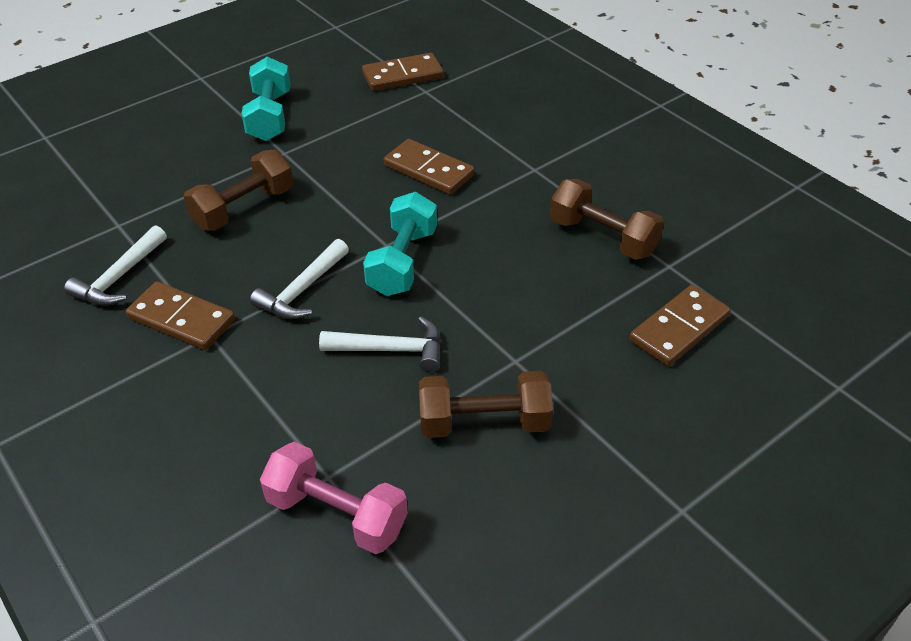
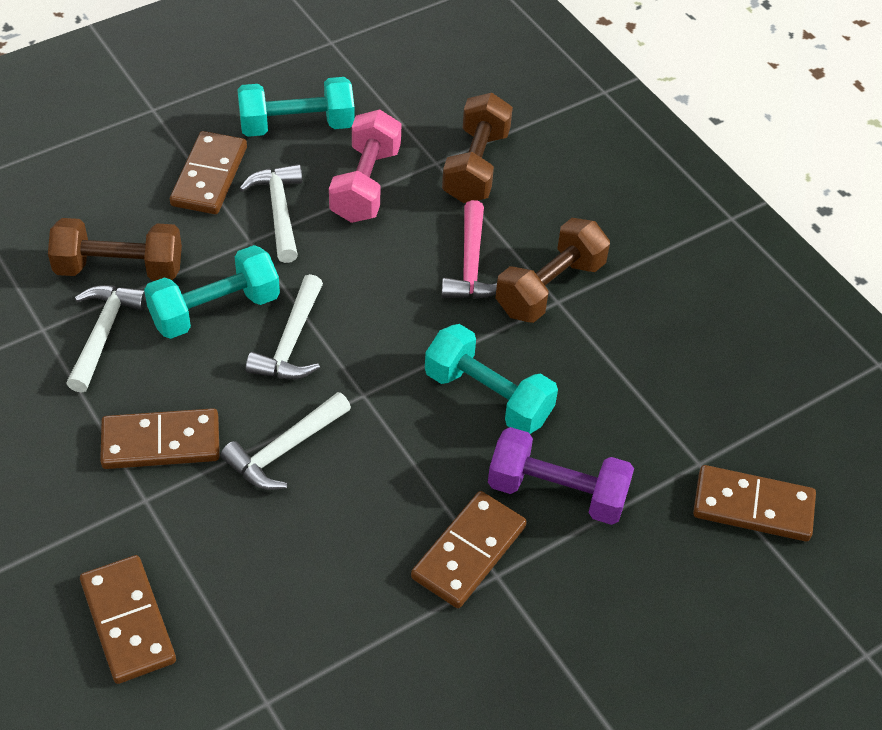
brown domino: 4 -> 5
pink hammer: 0 -> 1
purple dumbbell: 0 -> 1
turquoise dumbbell: 2 -> 3
white hammer: 3 -> 4

